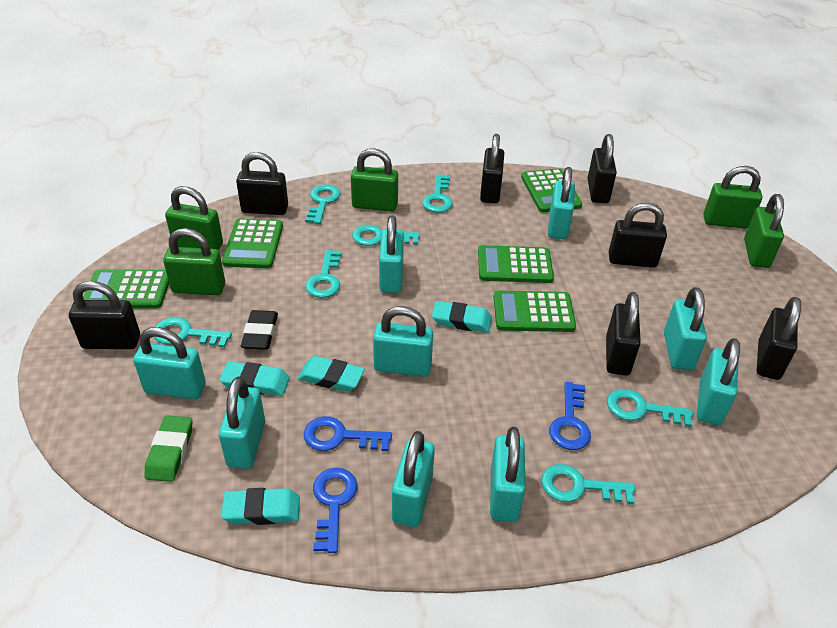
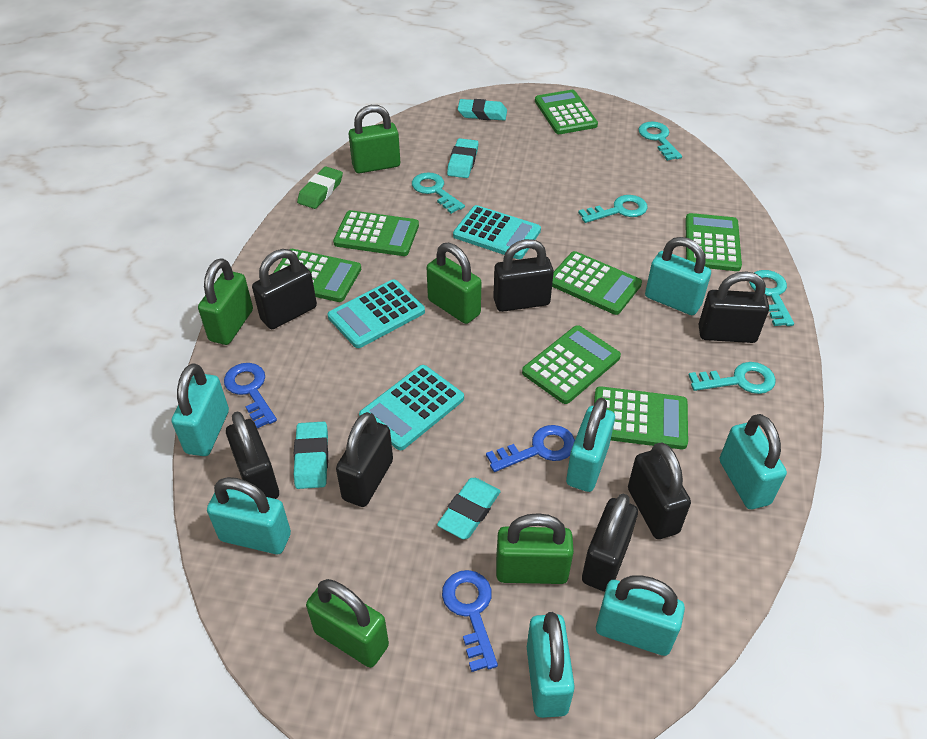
black eraser: 1 -> 0
green calculator: 5 -> 7
turquoise calculator: 0 -> 3
turquoise key: 7 -> 5
turquoise padlock: 9 -> 7

